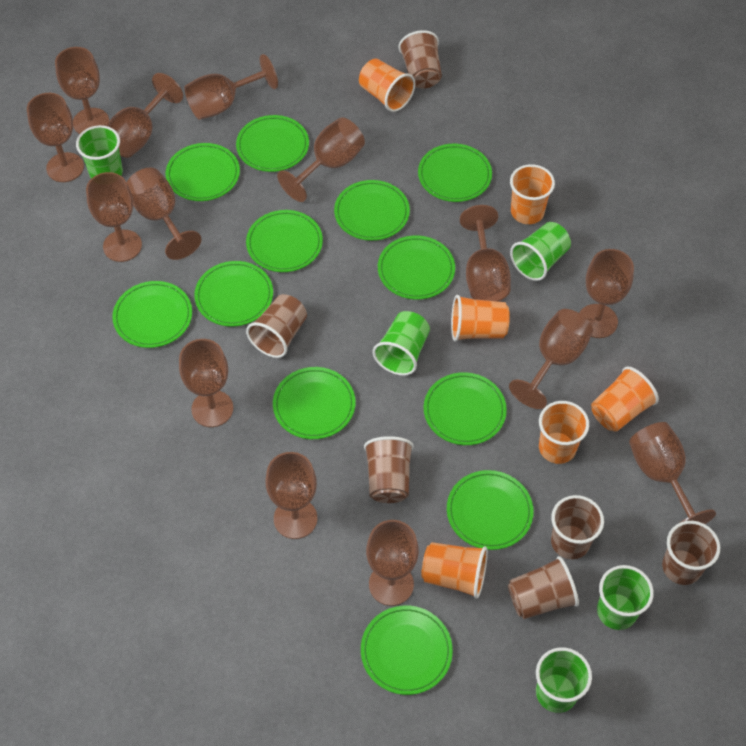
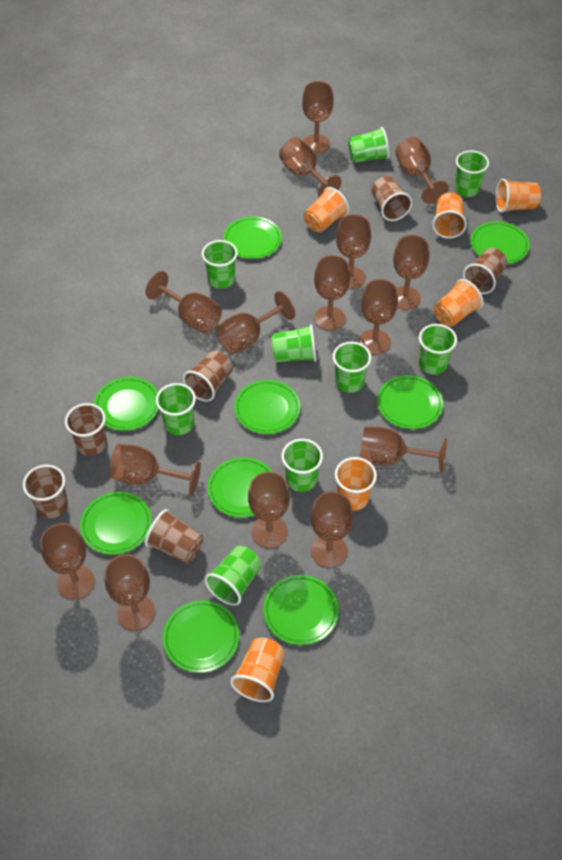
brown goblet: 14 -> 15
green cup: 5 -> 9
green plate: 12 -> 9

